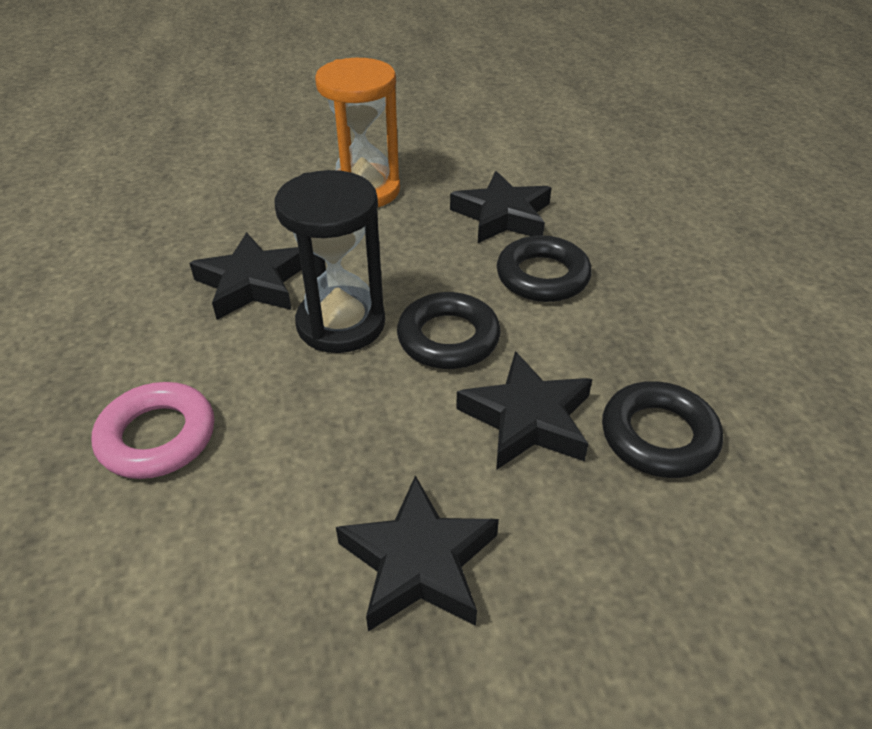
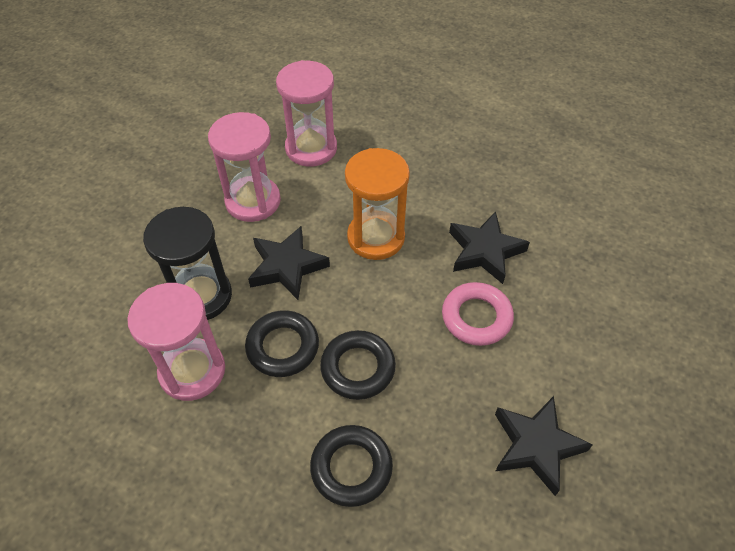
black star: 4 -> 3
pink hourglass: 0 -> 3

